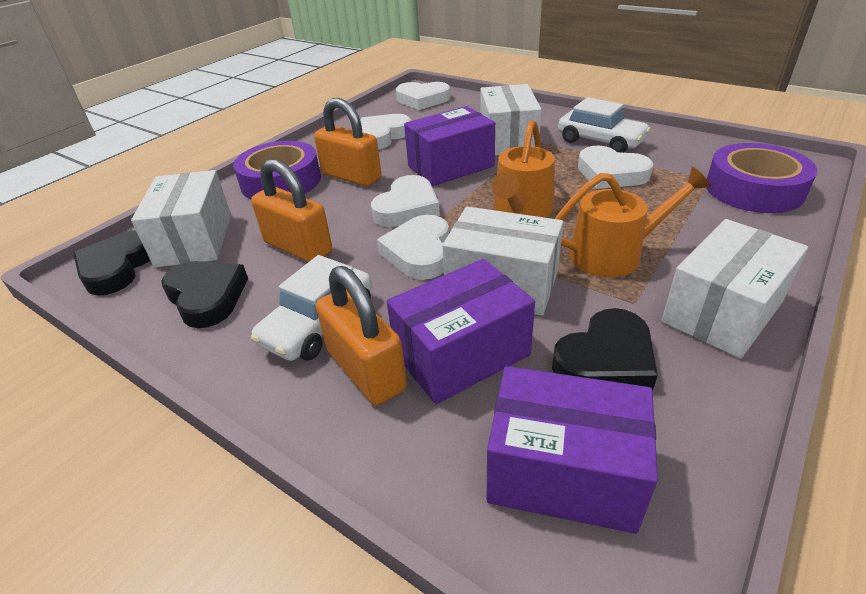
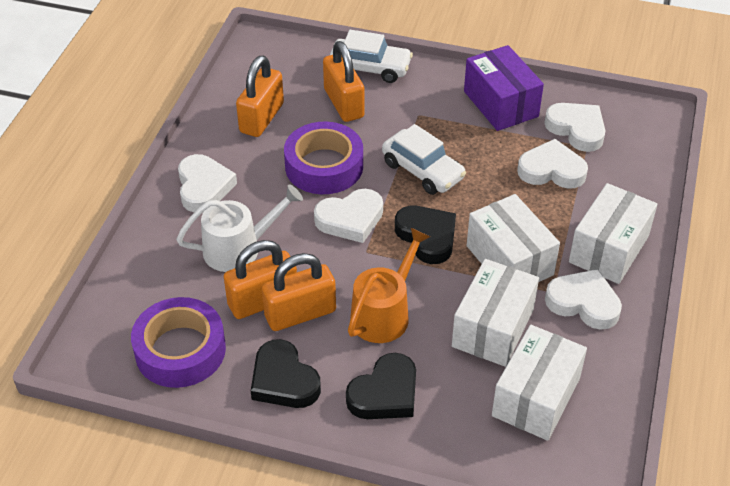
orange padlock: 3 -> 4
orange watering can: 2 -> 1
purple box: 3 -> 1
white watering can: 0 -> 1

